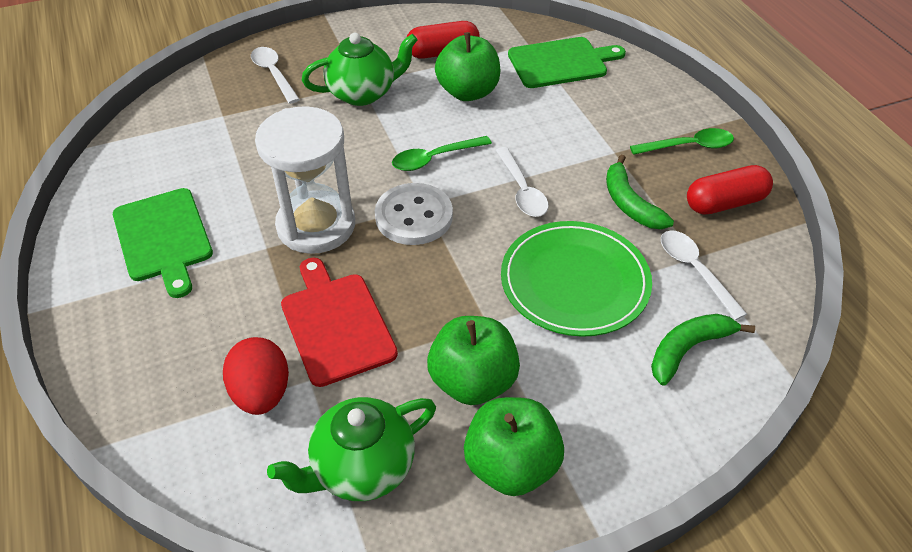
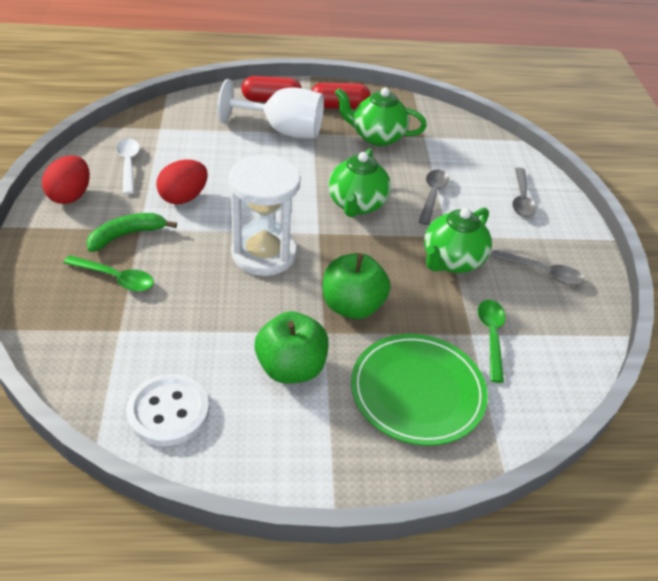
green apple: 3 -> 2
green banana: 2 -> 1
green cutting board: 2 -> 0
green teapot: 2 -> 3
grey spoon: 0 -> 3
red cutting board: 1 -> 0
red egg: 1 -> 2
white goblet: 0 -> 1
white spoon: 3 -> 1

